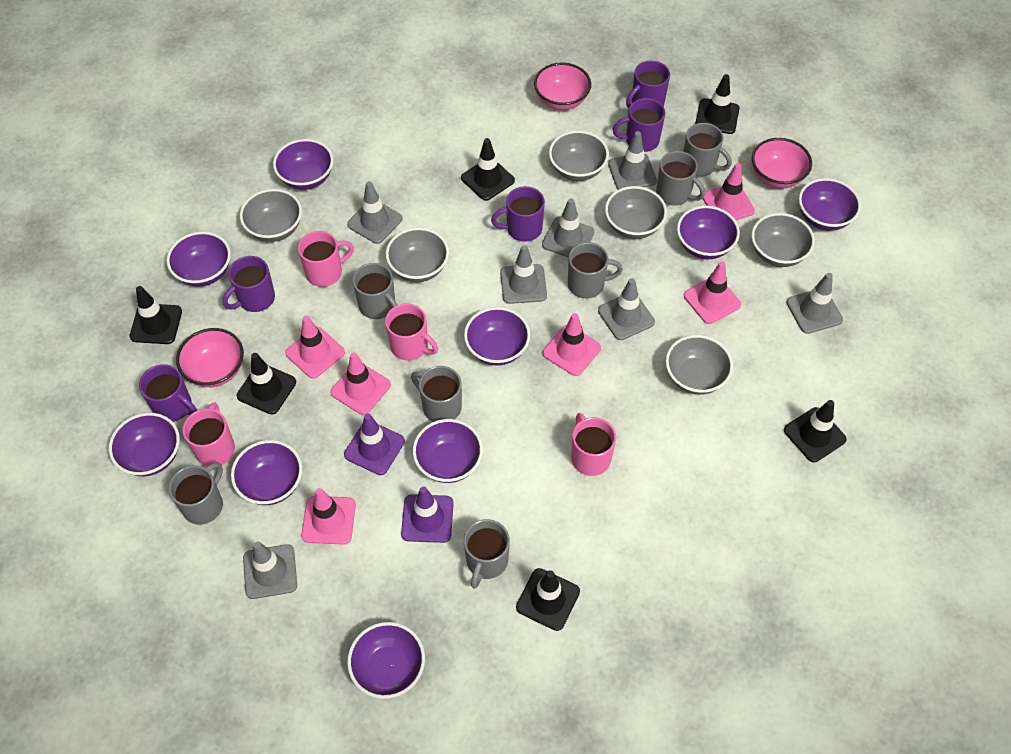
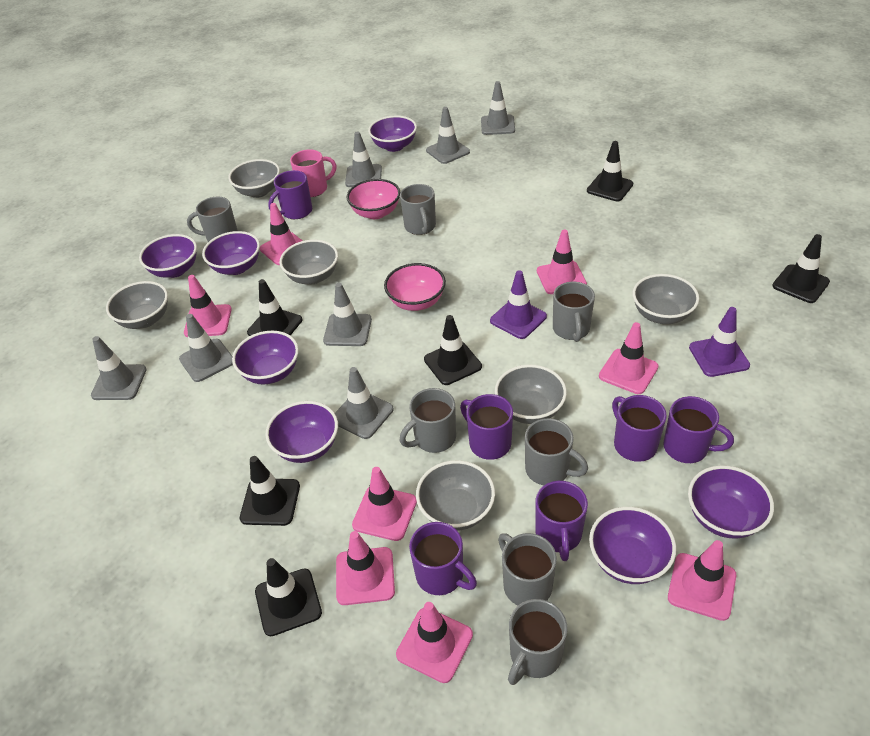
pink bowl: 3 -> 2
pink mug: 4 -> 1
pink traffic cone: 6 -> 8
purple bowl: 9 -> 7
purple mug: 5 -> 6

